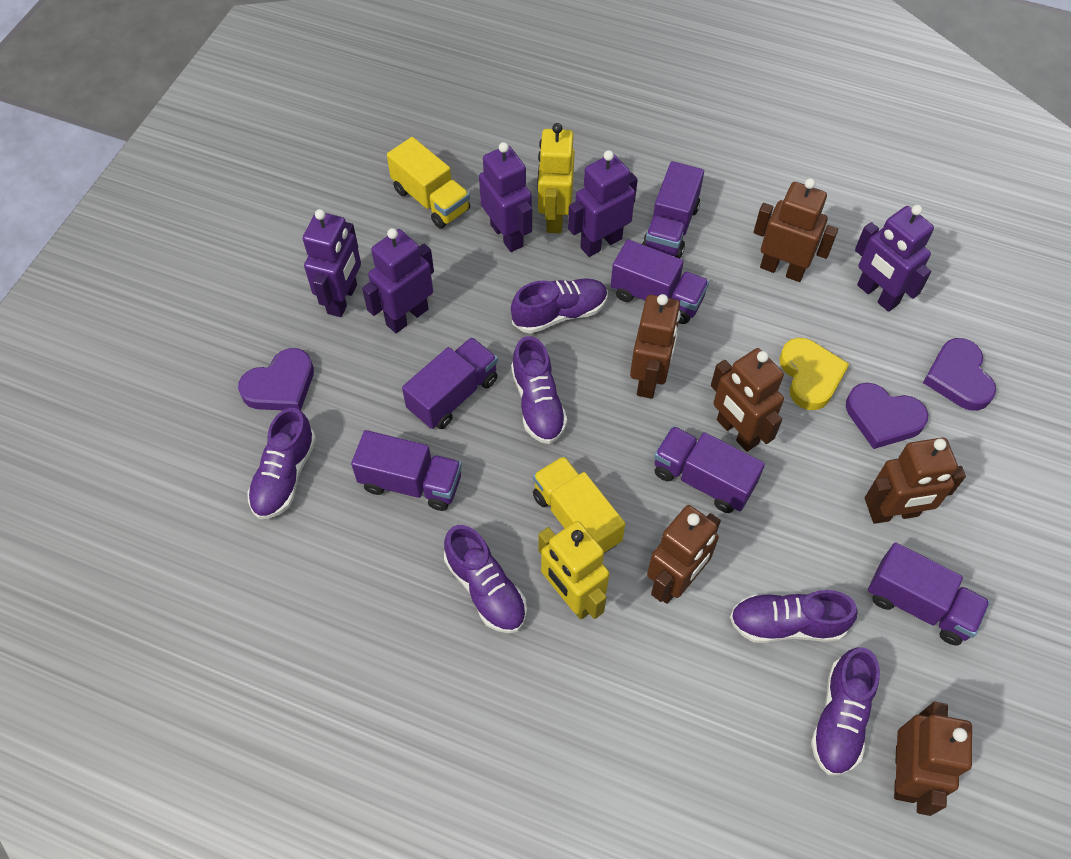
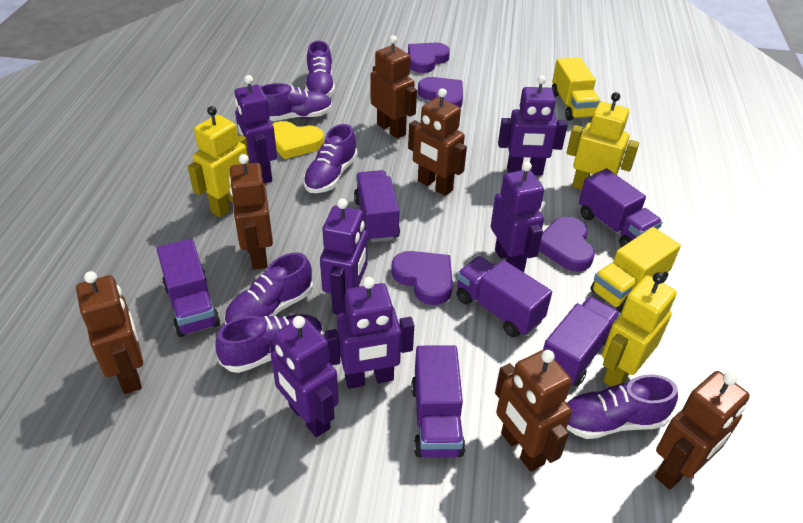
purple heart: 3 -> 4
purple robot: 5 -> 6
yellow robot: 2 -> 3

